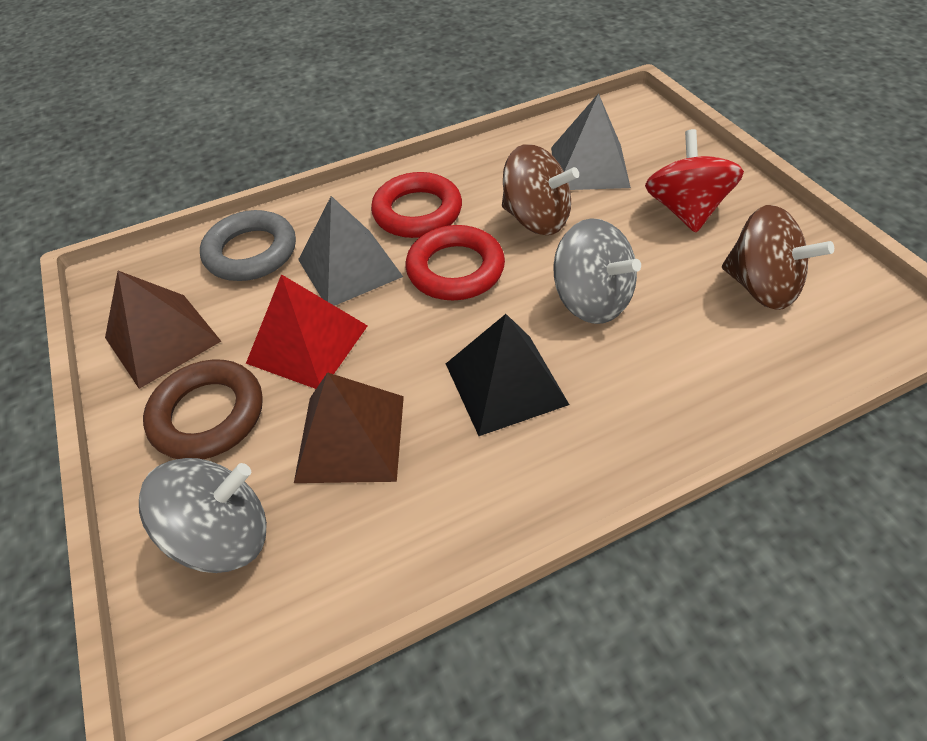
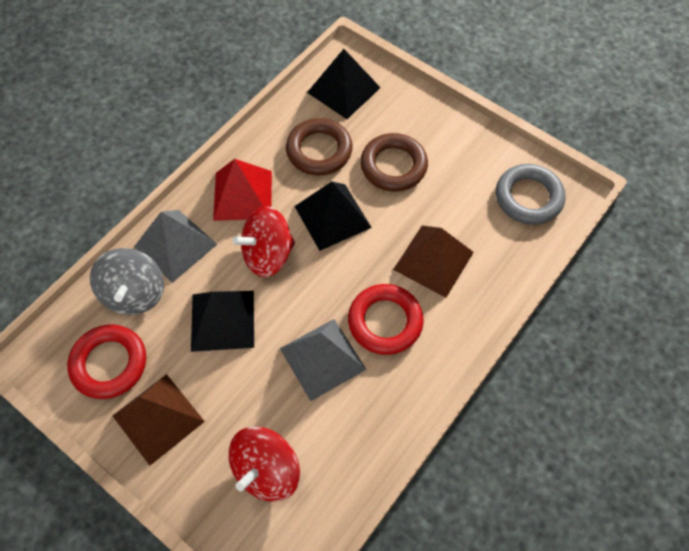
black pyramid: 1 -> 3
brown ring: 1 -> 2
brown spinning top: 2 -> 0
grey spinning top: 2 -> 1
red spinning top: 1 -> 2

